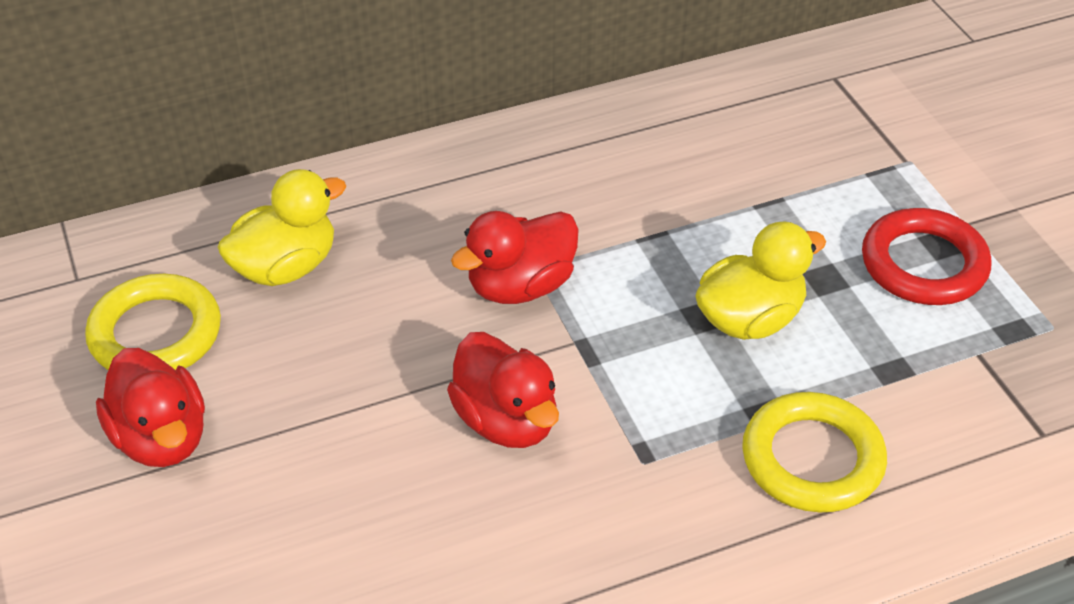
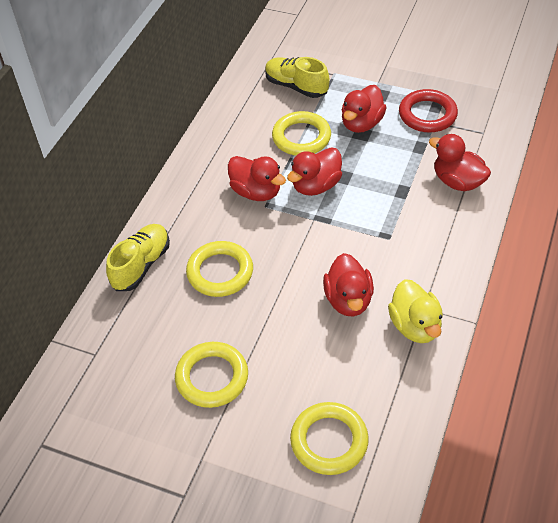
red duck: 3 -> 5
yellow duck: 2 -> 1
yellow ring: 2 -> 4
yellow shoe: 0 -> 2

